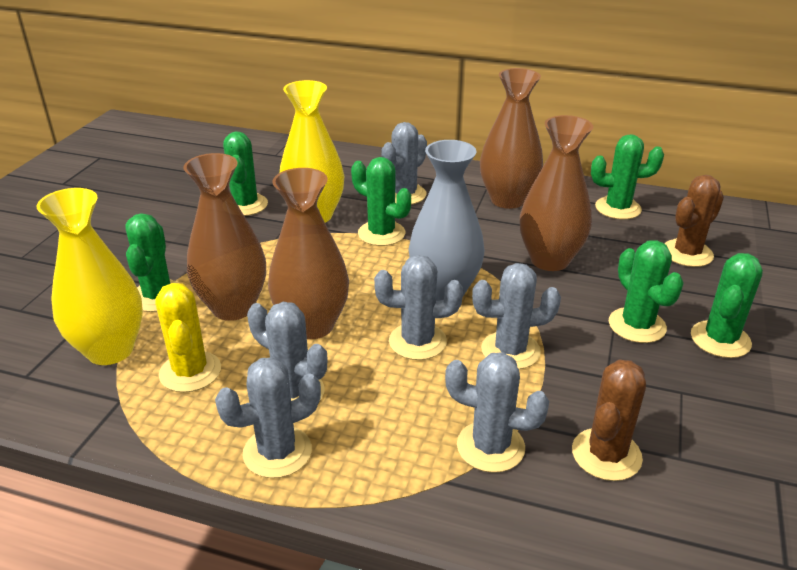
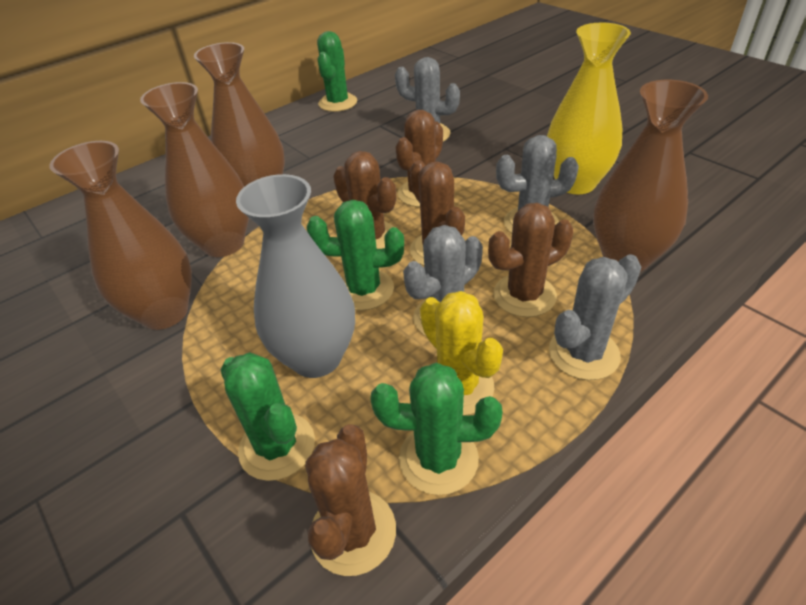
brown cactus: 2 -> 5
green cactus: 6 -> 4
grey cactus: 6 -> 4
yellow vase: 2 -> 1

